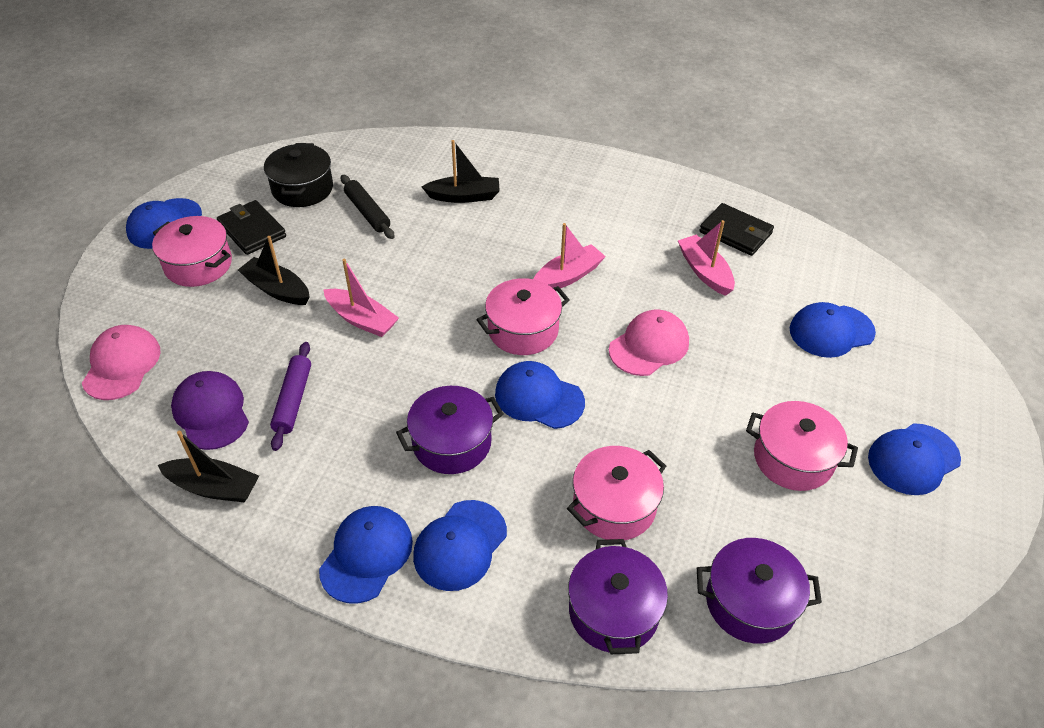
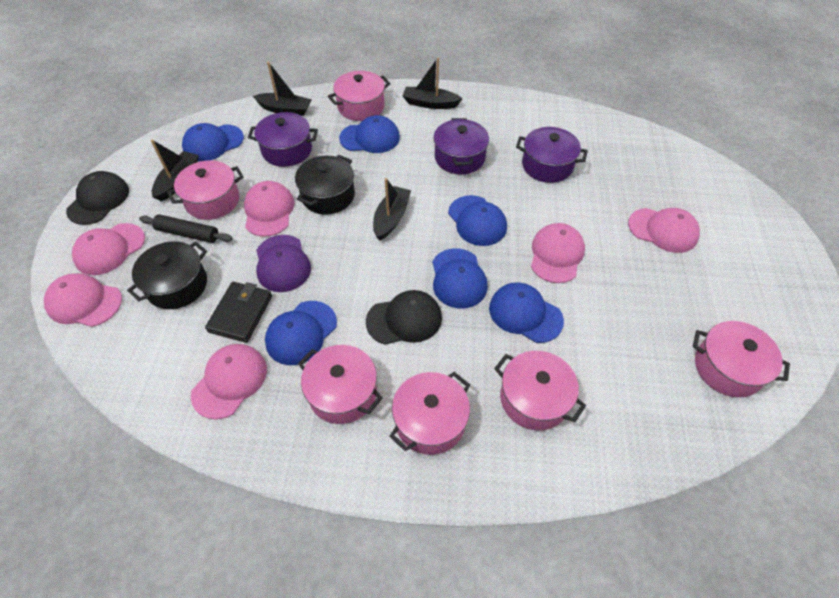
black boat: 3 -> 4
black cap: 0 -> 2
black pot: 1 -> 2
black wallet: 2 -> 1
pink boat: 3 -> 0
pink cap: 2 -> 6
pink pot: 4 -> 6
purple rolling pin: 1 -> 0

